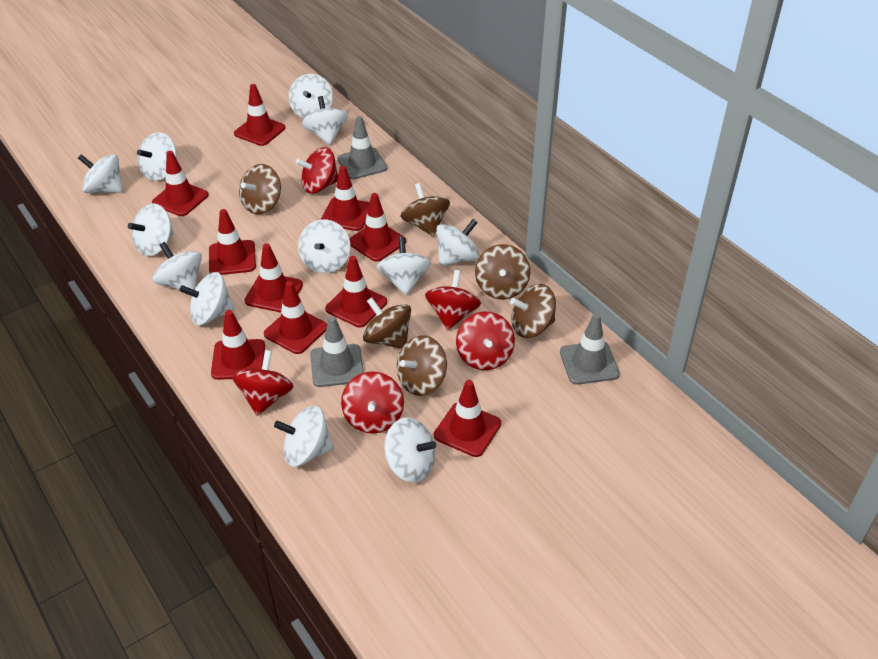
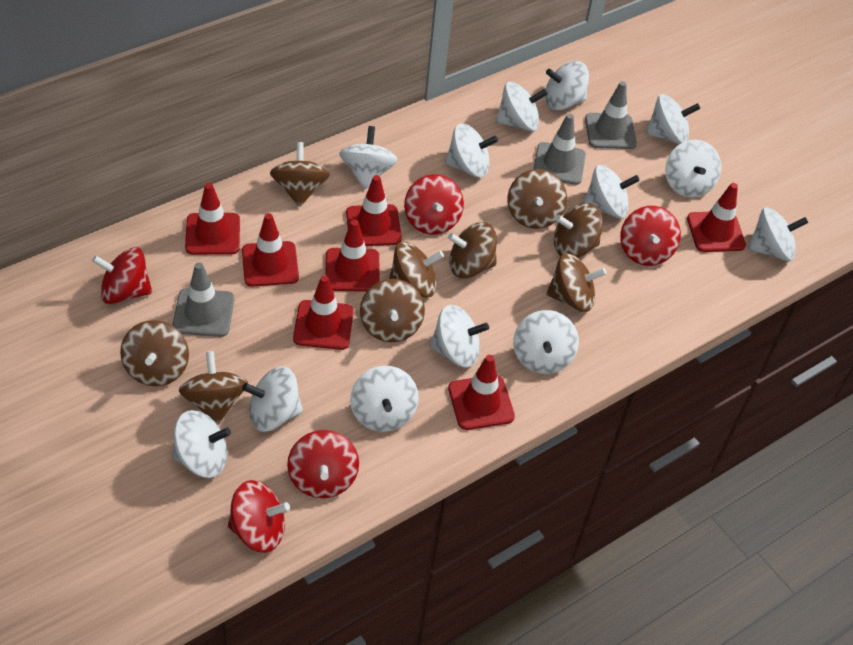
brown spinning top: 6 -> 9
red traffic cone: 10 -> 7
white spinning top: 12 -> 13

